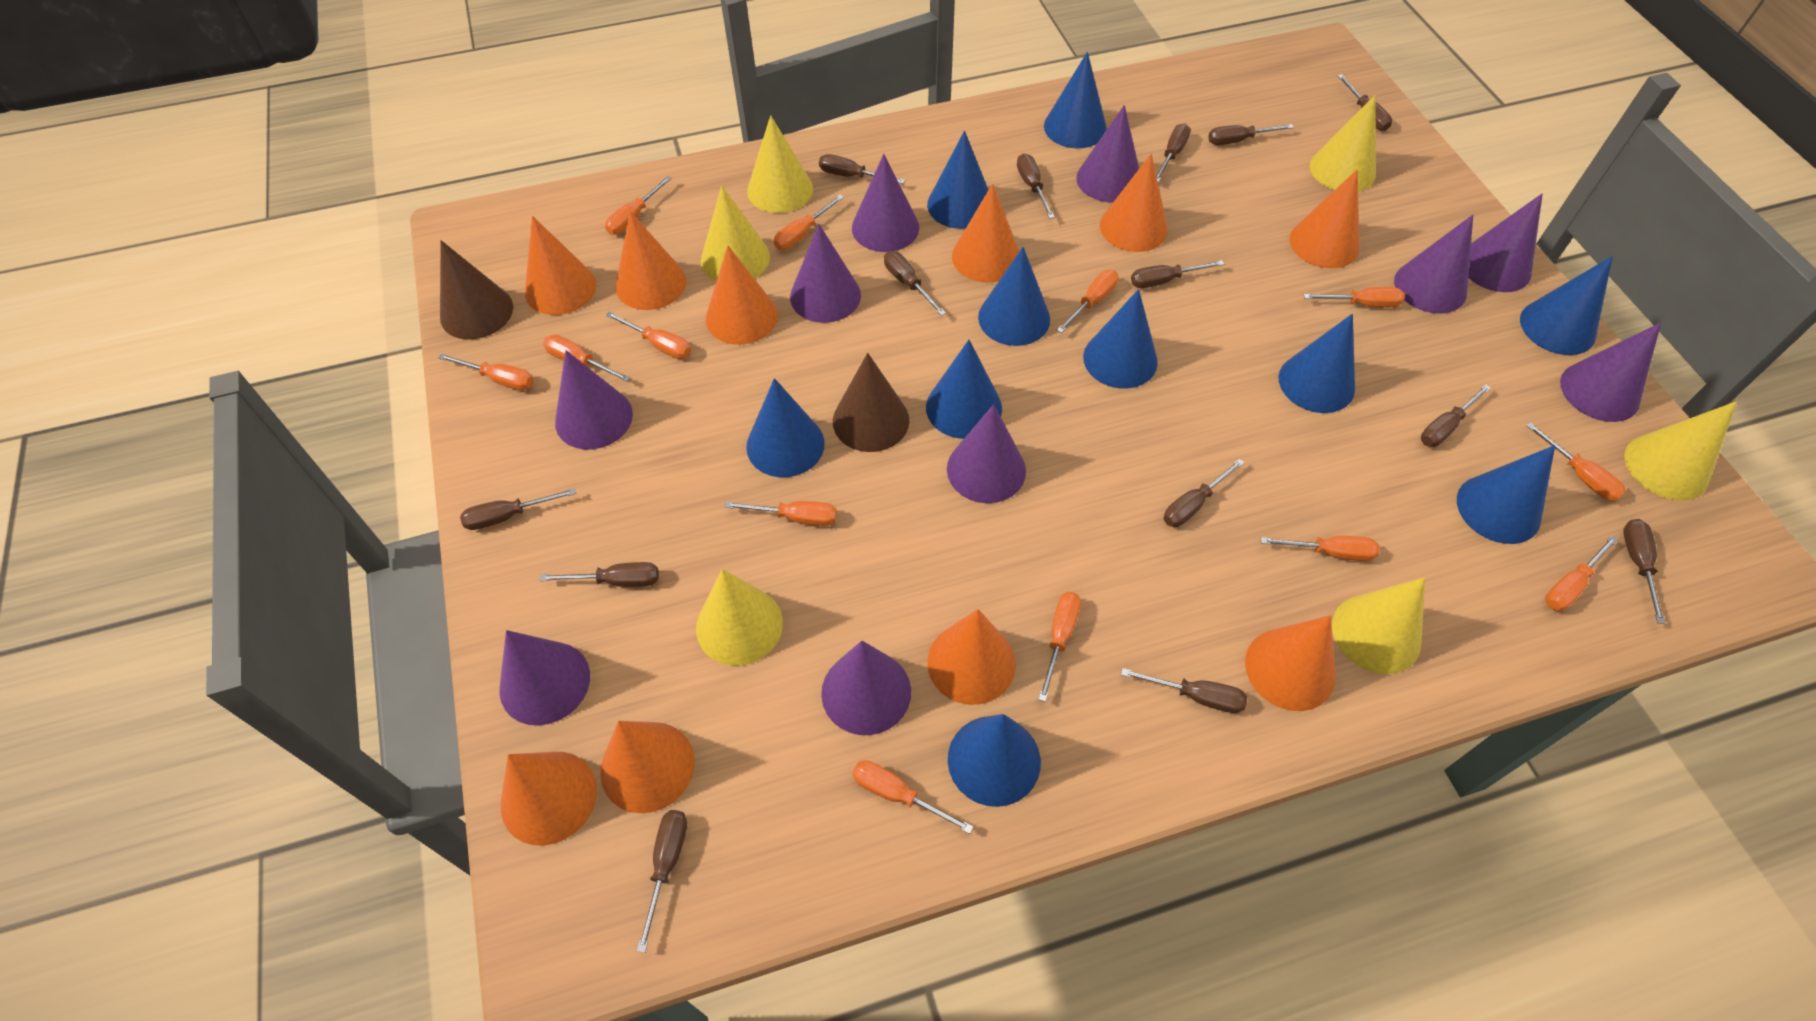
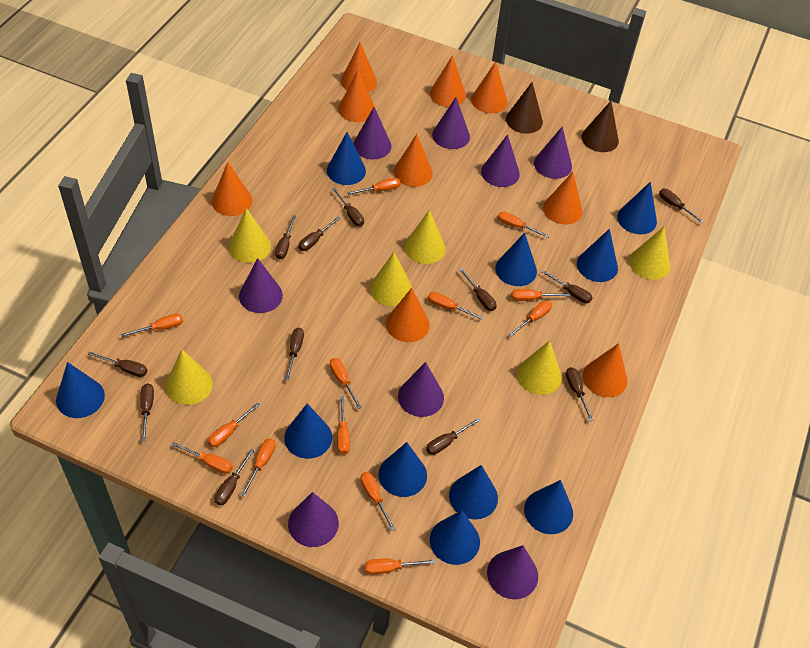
brown screwdriver: 14 -> 12
orange cone: 10 -> 9
purple cone: 10 -> 8

